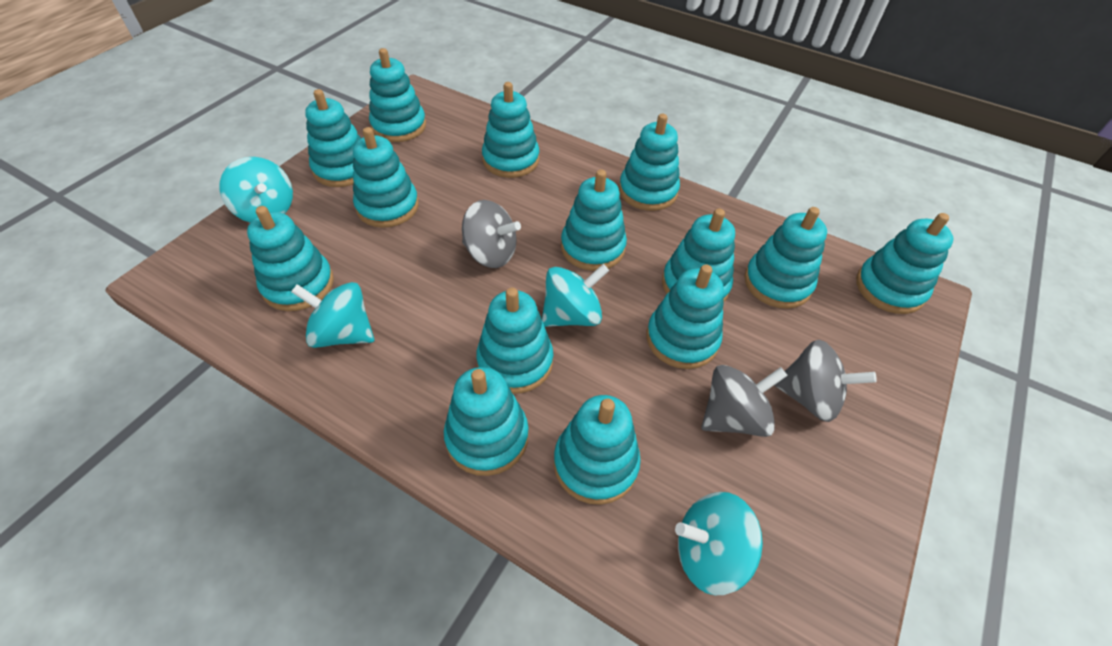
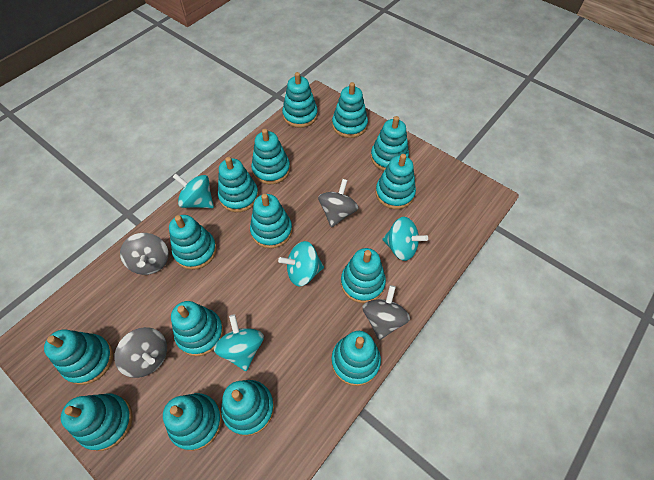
grey spinning top: 3 -> 4
turquoise stacking toy: 14 -> 15

